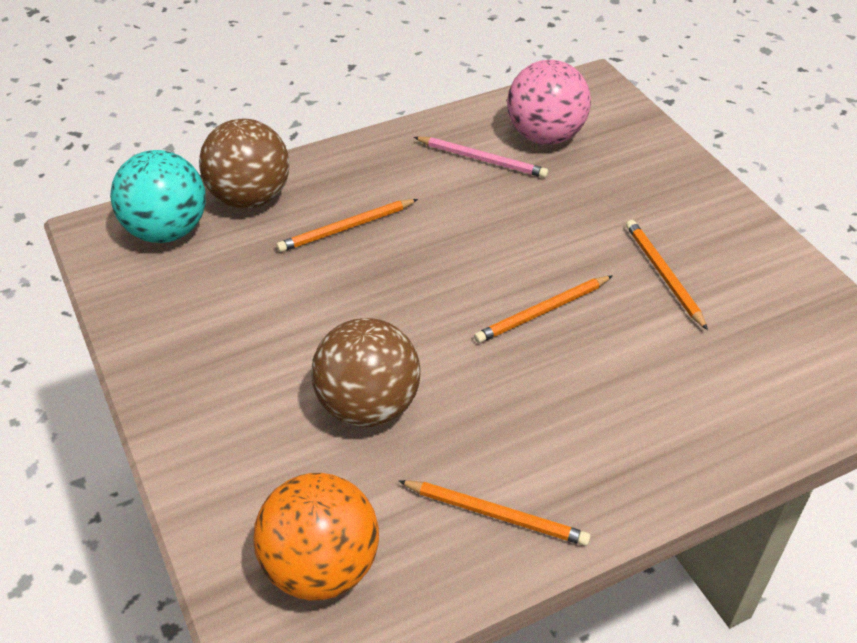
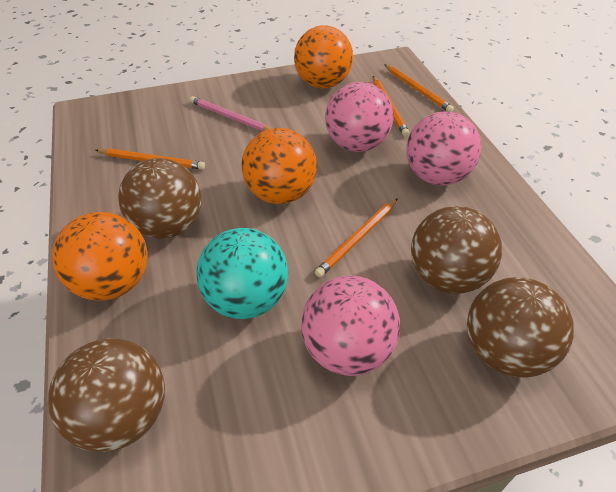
brown ball: 2 -> 4
orange ball: 1 -> 3
pink ball: 1 -> 3

